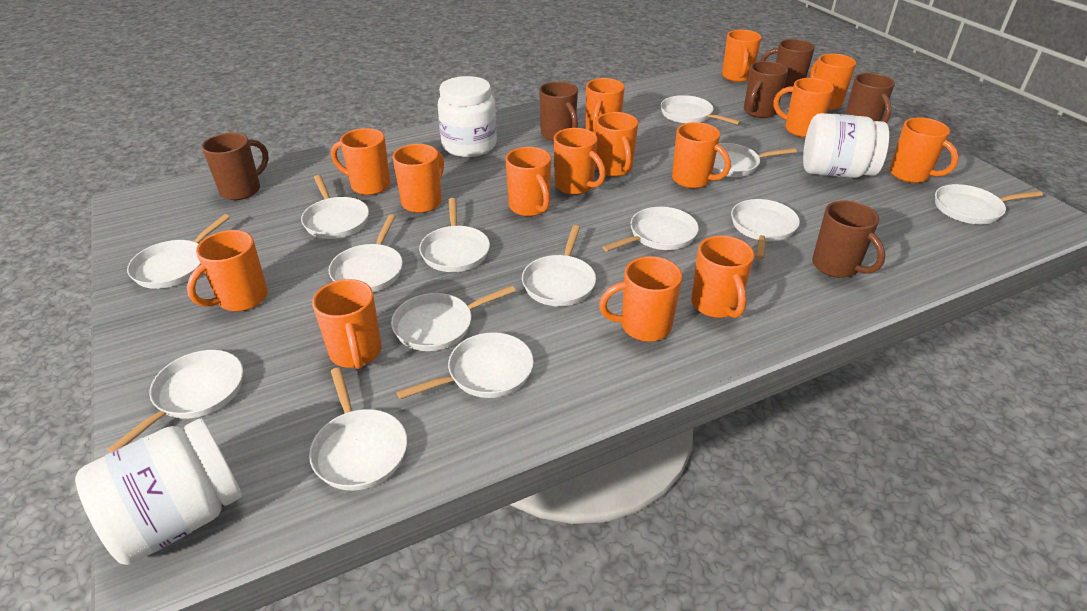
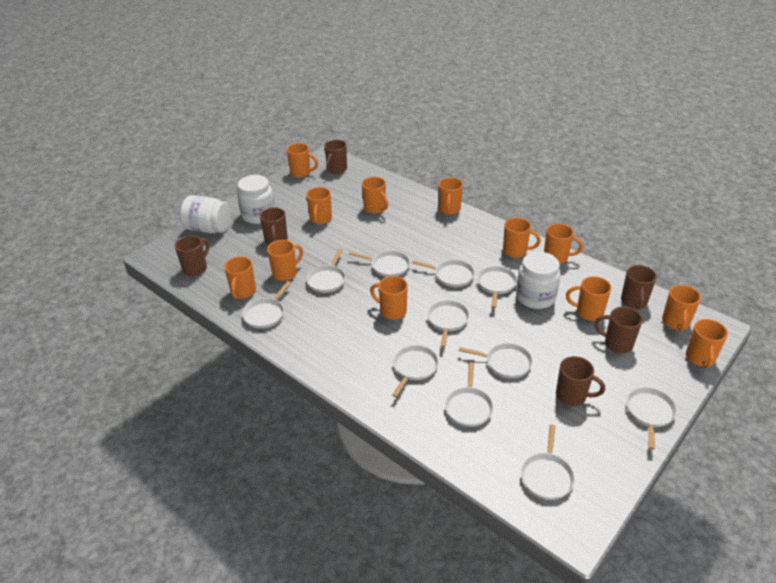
orange mug: 15 -> 12
white pan: 14 -> 11

